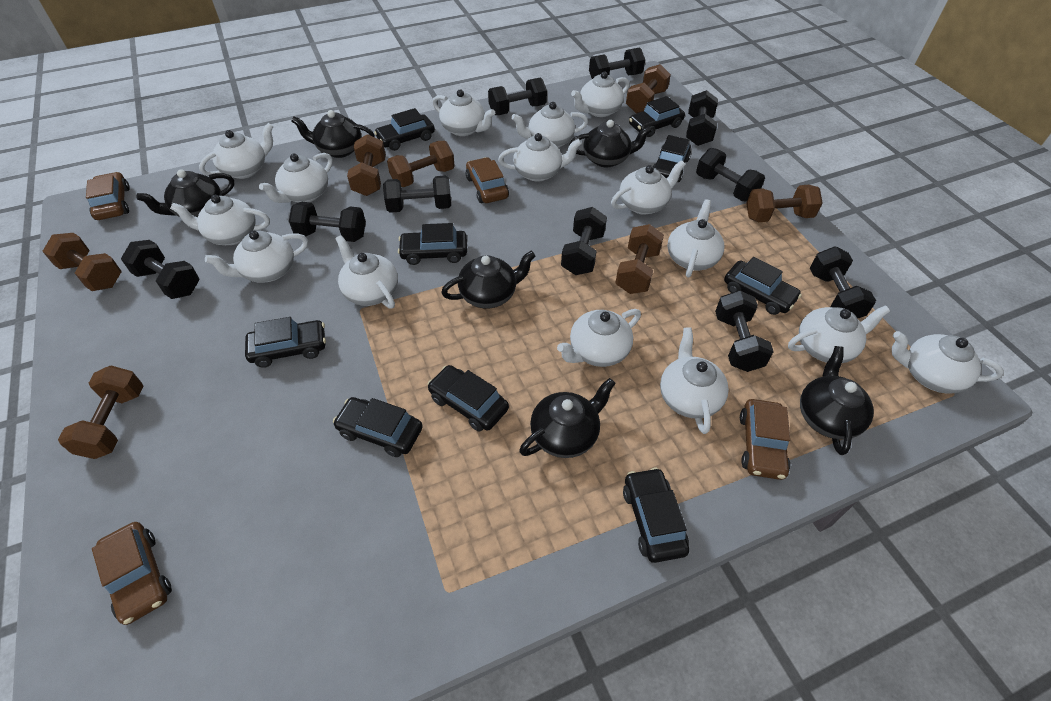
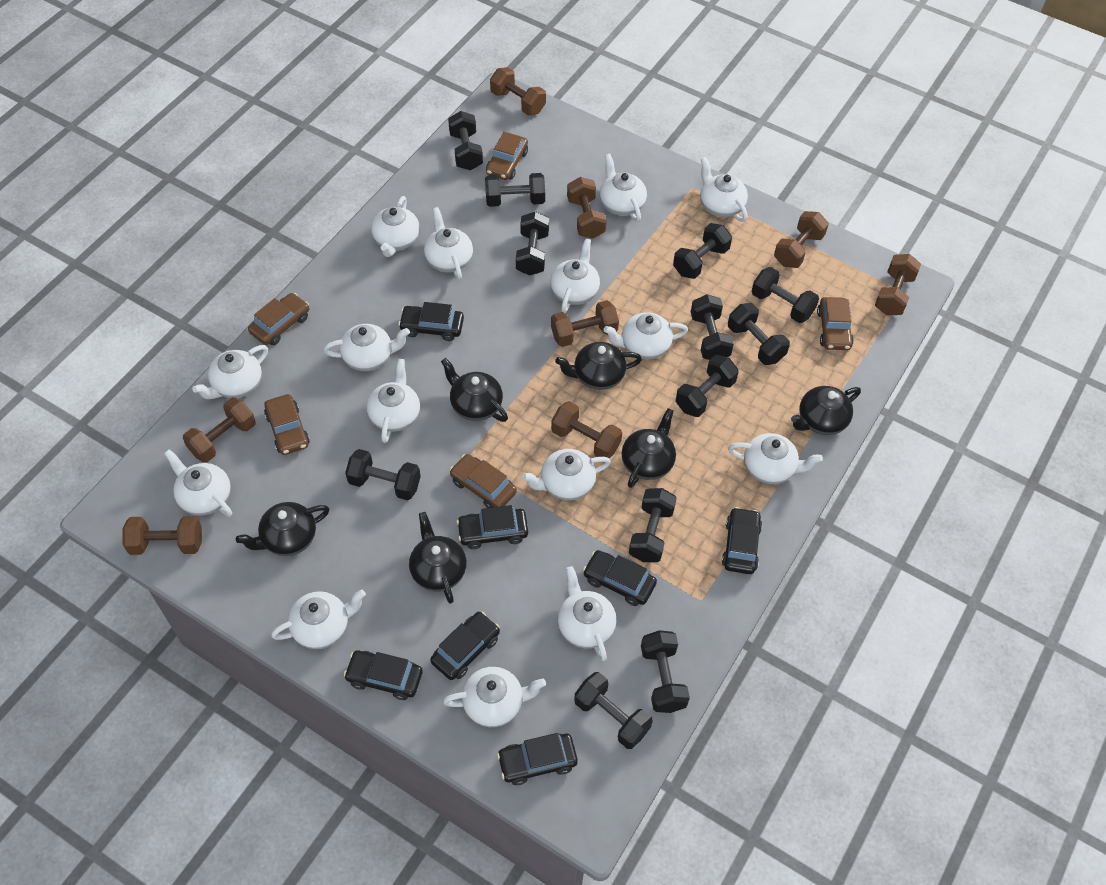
black car: 9 -> 7
black dumbbell: 10 -> 12
brown car: 4 -> 5
brown dumbbell: 7 -> 8

